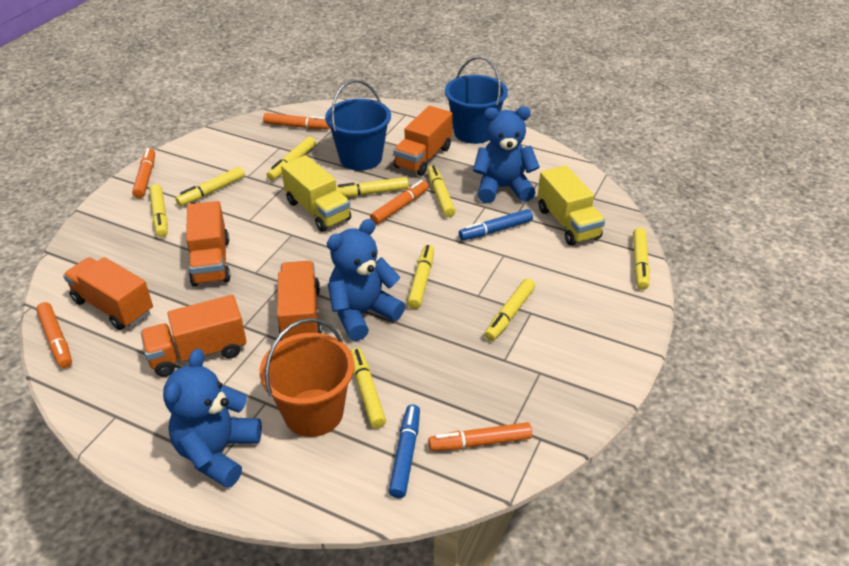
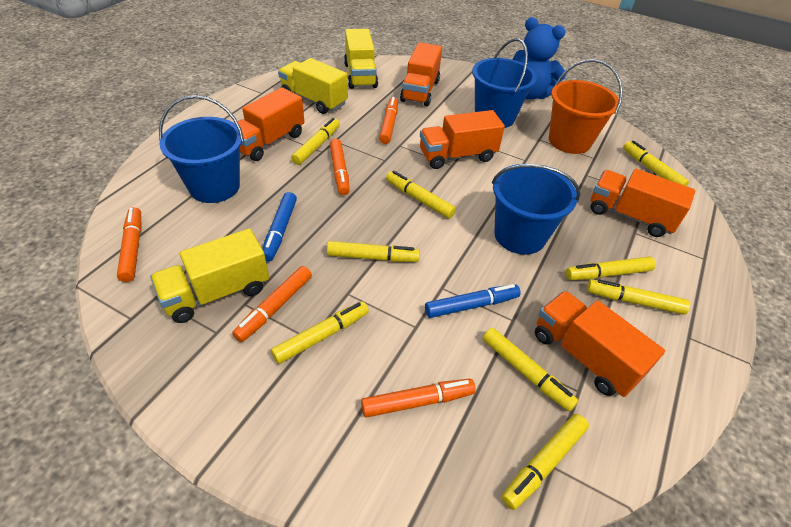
blue bucket: 2 -> 3
blue teddy bear: 3 -> 1
yellow truck: 2 -> 3

